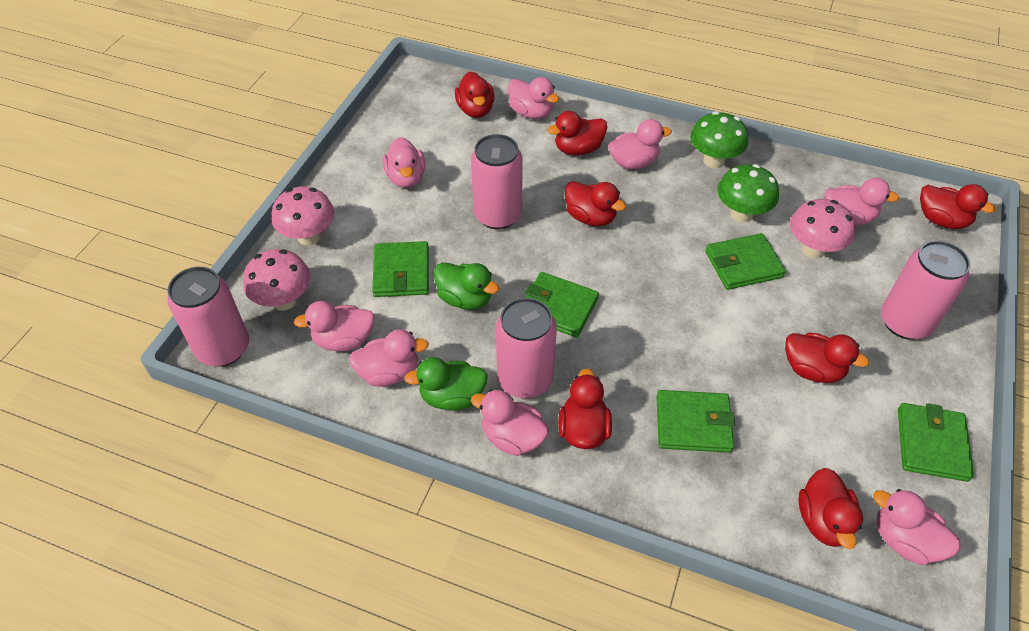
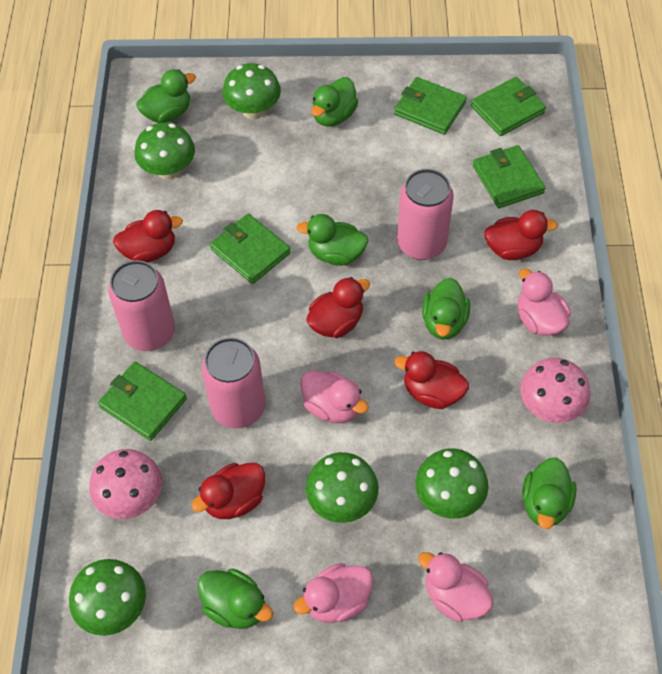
green duck: 2 -> 6
green mushroom: 2 -> 5
pink can: 4 -> 3
pink duck: 8 -> 4
pink mushroom: 3 -> 2
red duck: 7 -> 5

